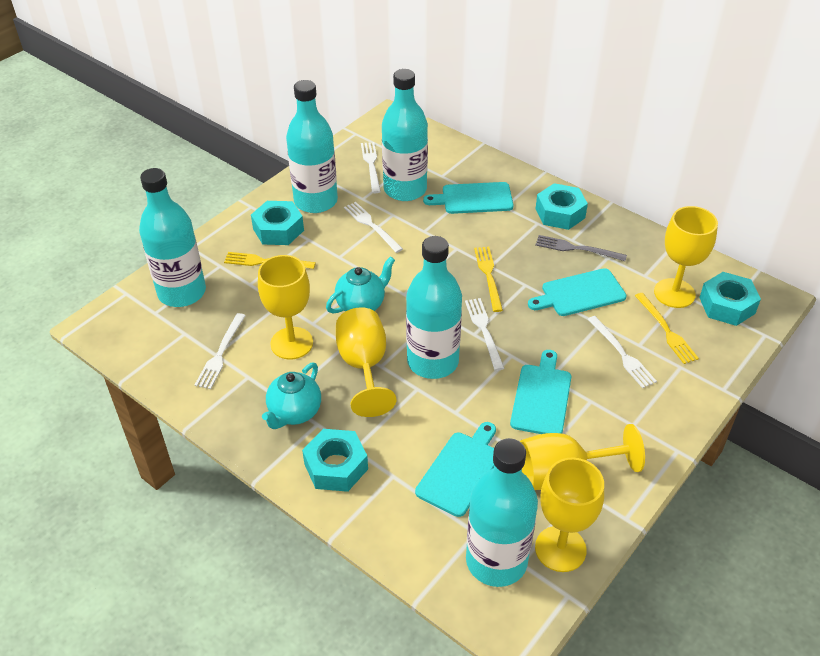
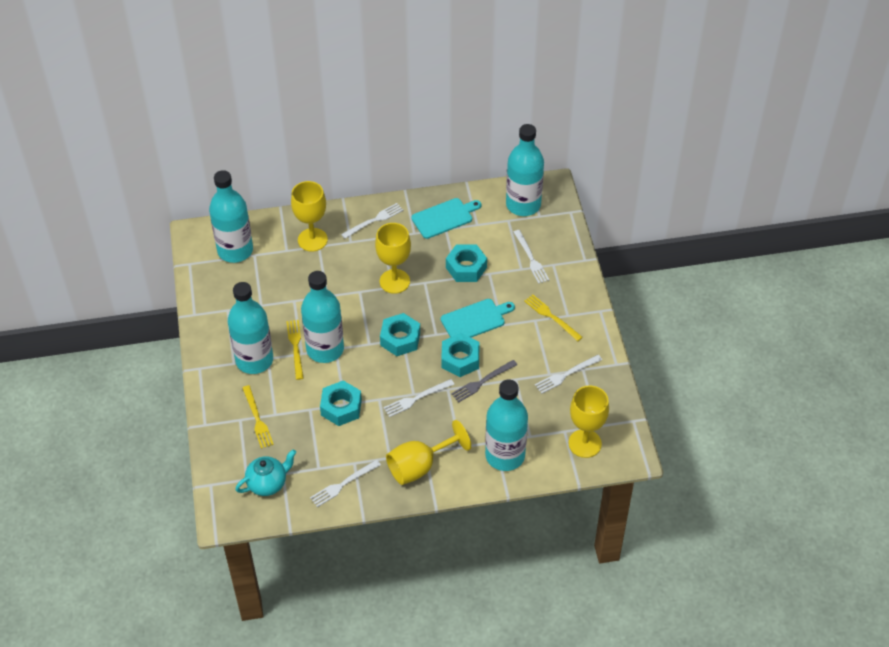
turquoise cutting board: 4 -> 2
turquoise teapot: 2 -> 1
yellow goblet: 5 -> 4

